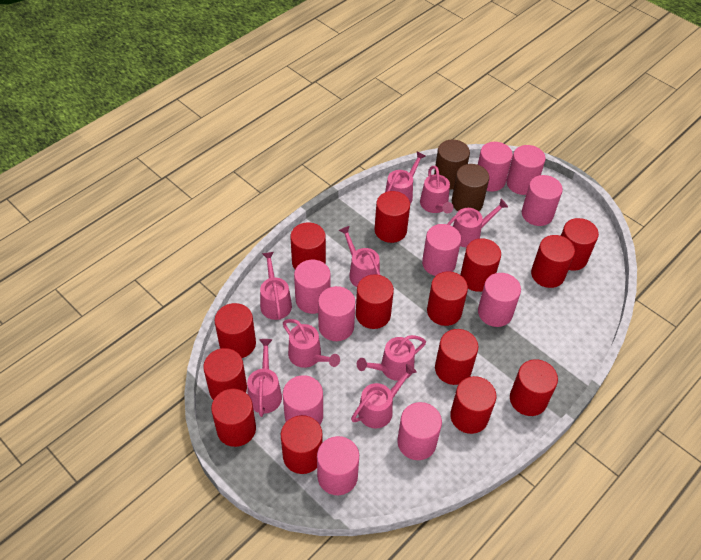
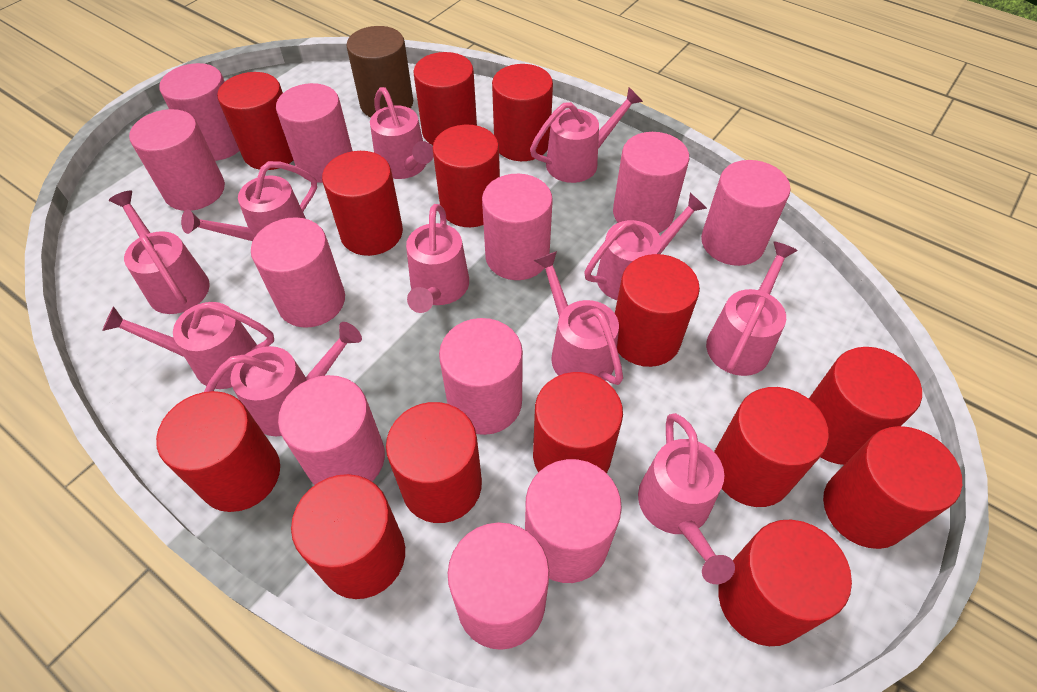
brown cylinder: 2 -> 1
pink cylinder: 10 -> 11
pink watering can: 9 -> 11

